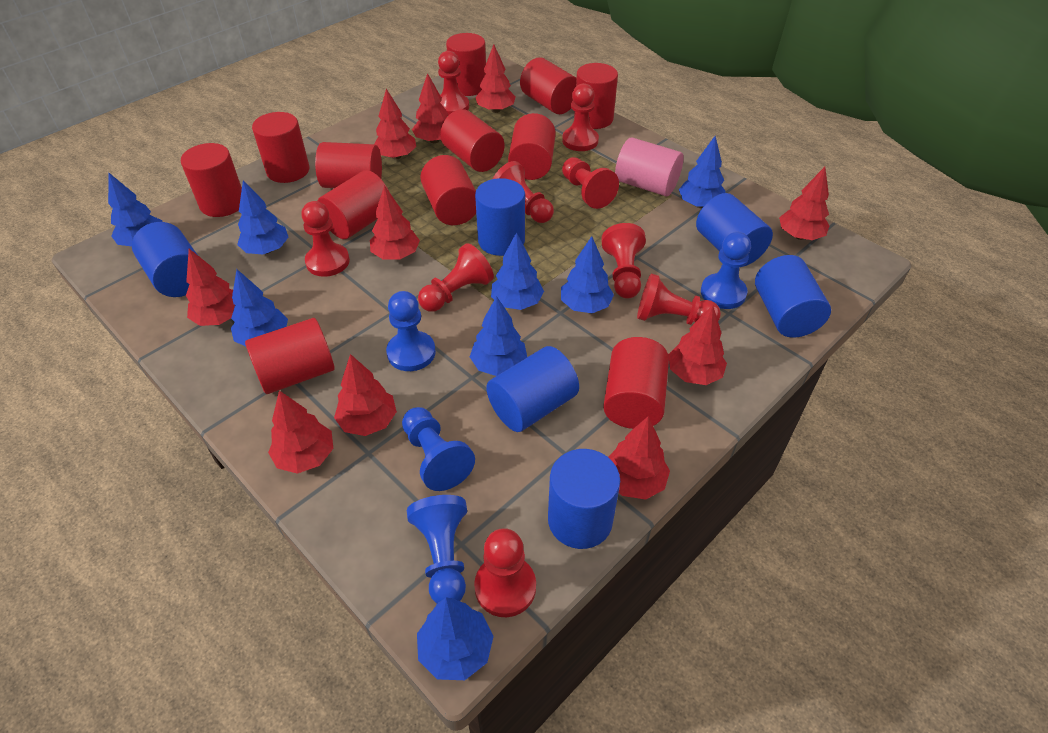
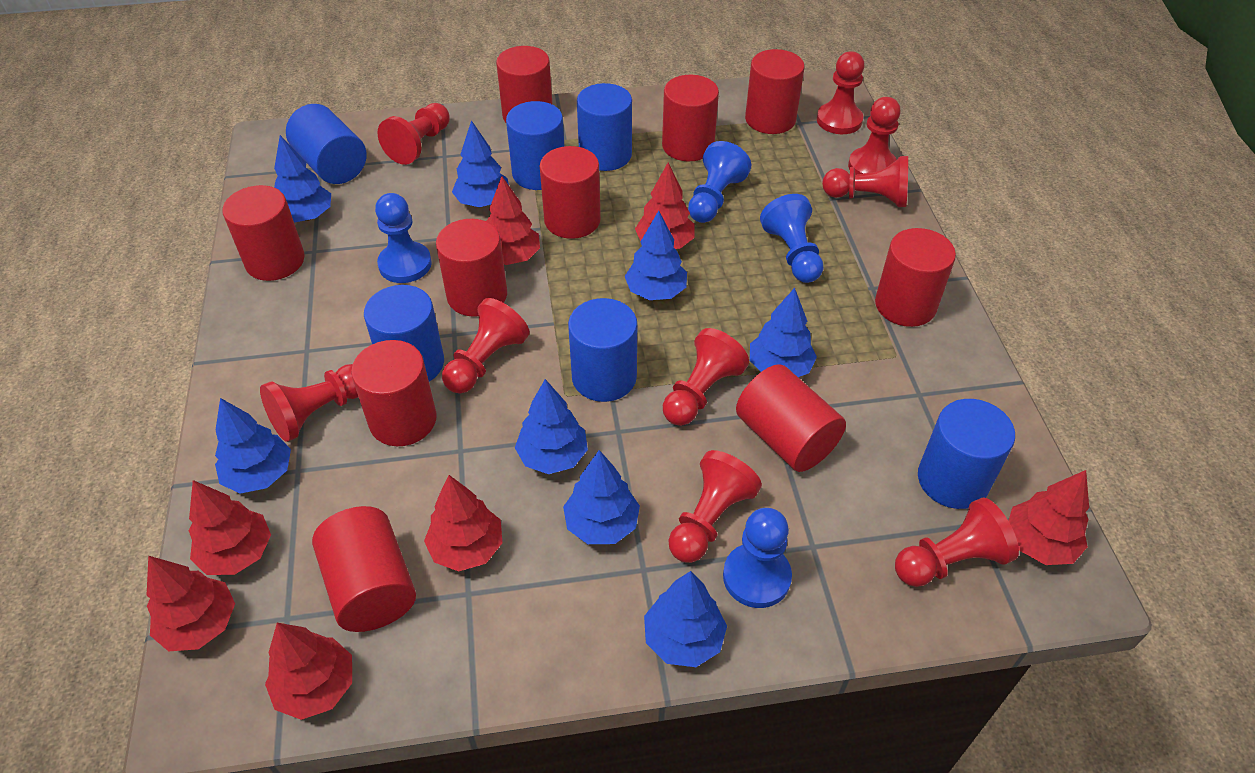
pink cylinder: 1 -> 0
red cylinder: 12 -> 10
red tree: 10 -> 7

